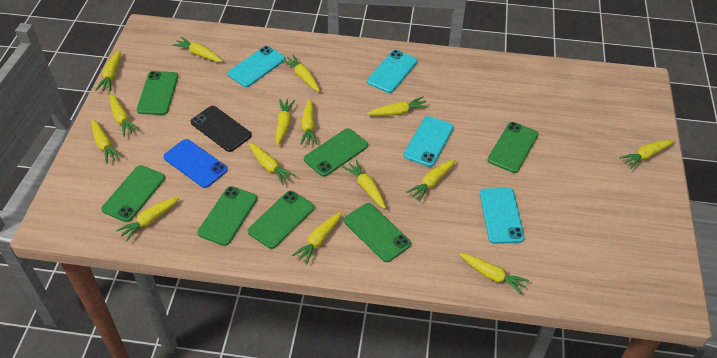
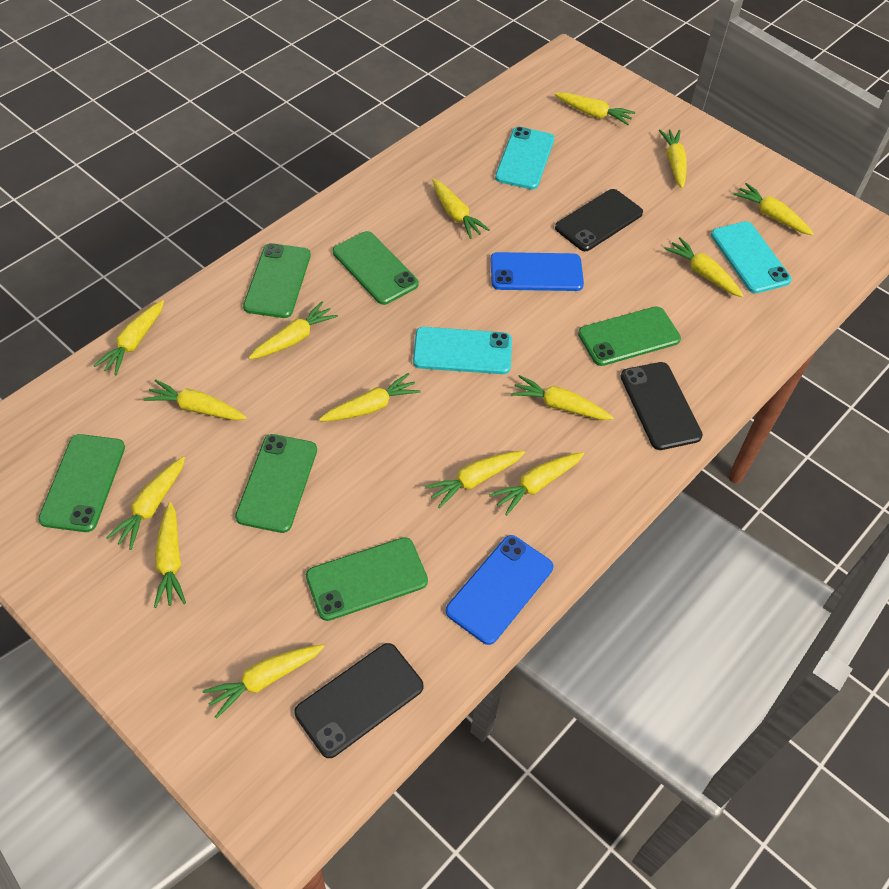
black phone: 1 -> 3
blue phone: 1 -> 2
green phone: 7 -> 6
turquoise phone: 4 -> 3

